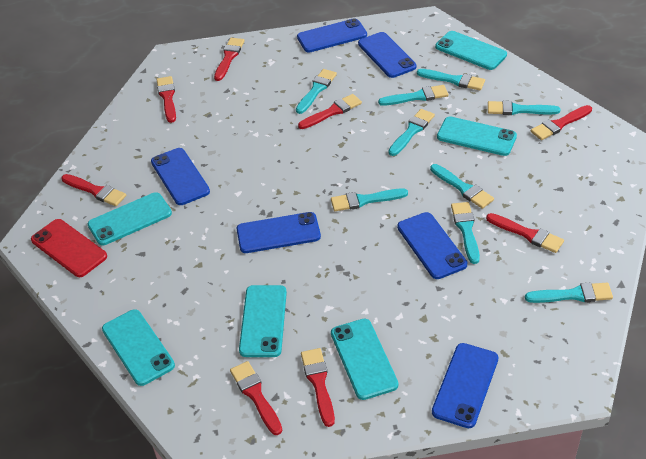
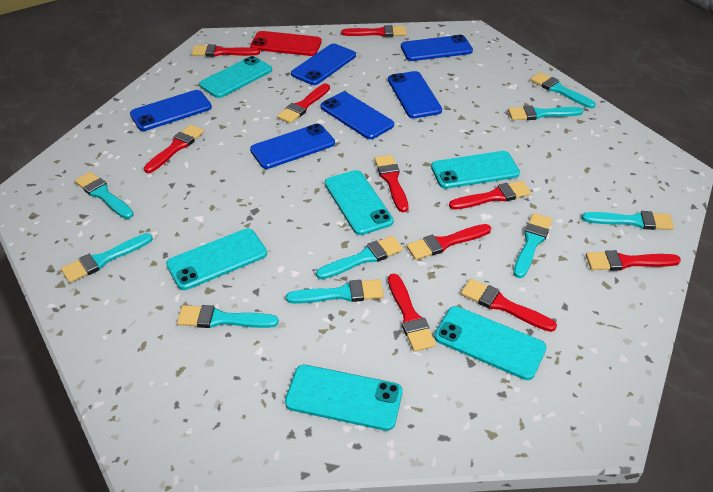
red brush: 8 -> 10

